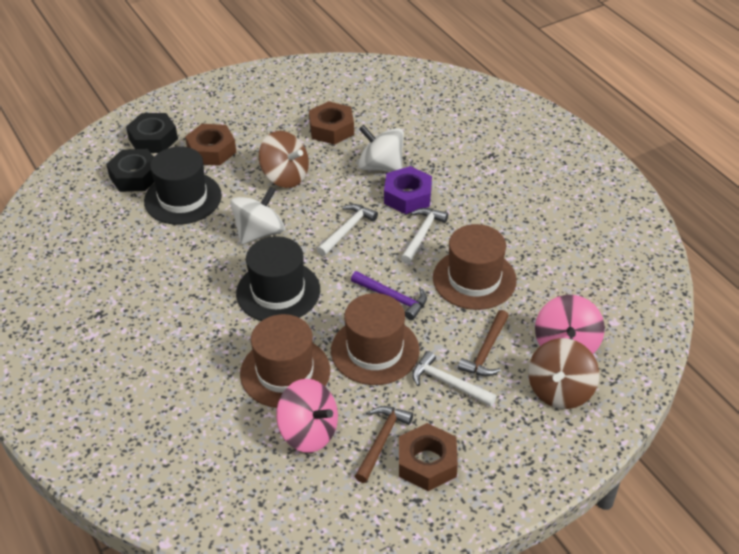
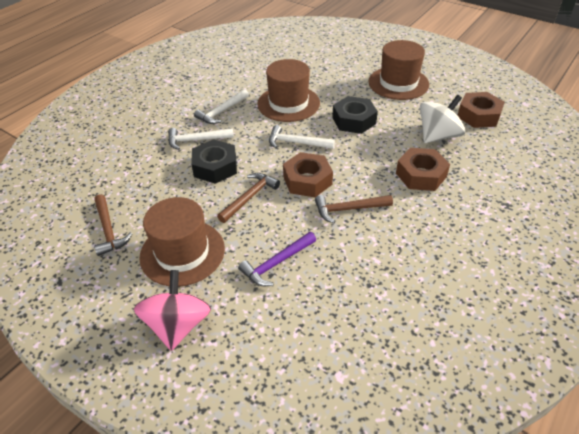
black hat: 2 -> 0
brown hammer: 2 -> 3
brown spinning top: 2 -> 0
pink spinning top: 2 -> 1
purple nut: 1 -> 0
white spinning top: 2 -> 1

